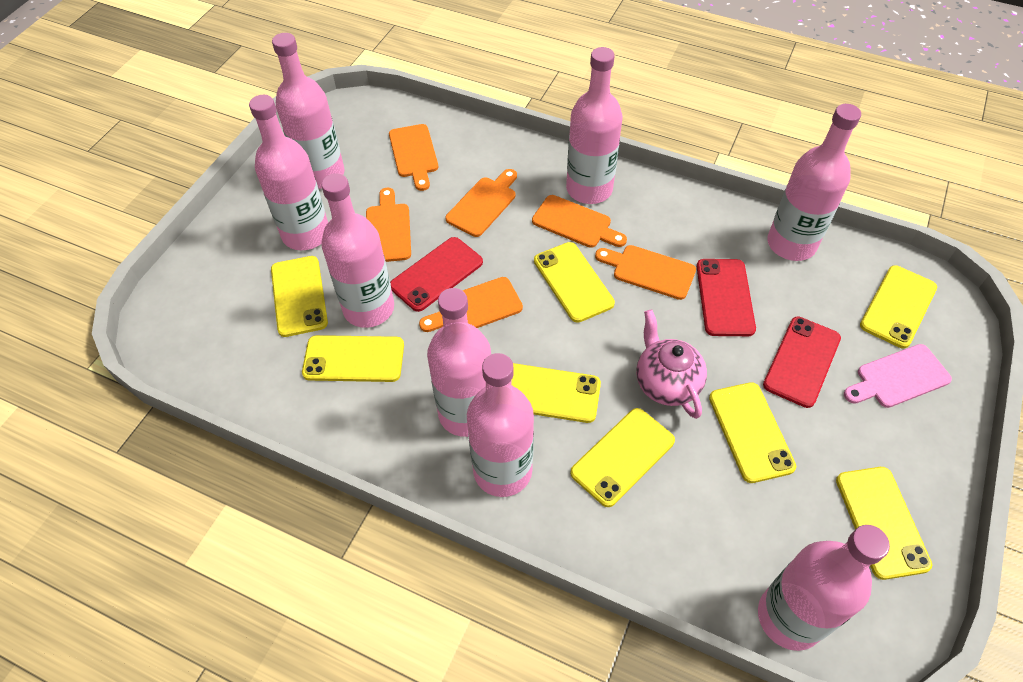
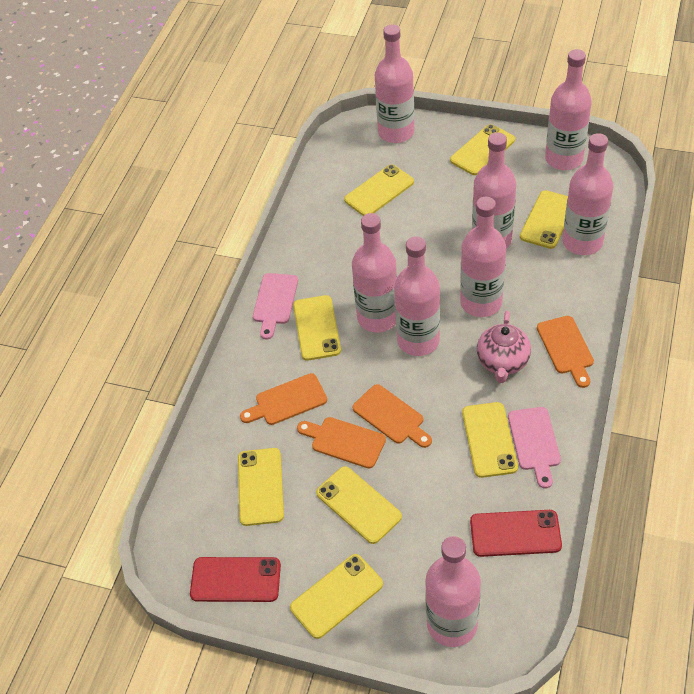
orange cutting board: 6 -> 4
pink cutting board: 1 -> 2
red phone: 3 -> 2

